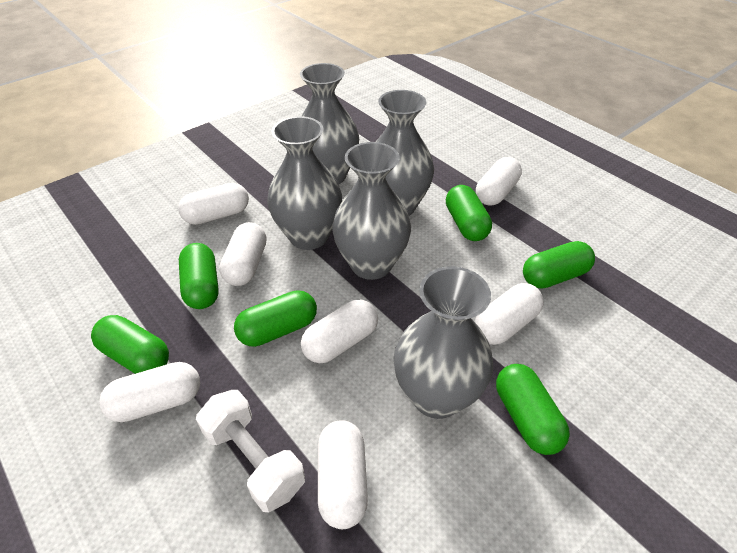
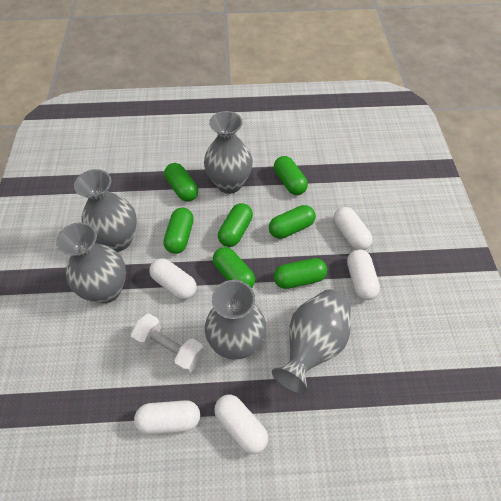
green capsule: 6 -> 7
white capsule: 7 -> 5

